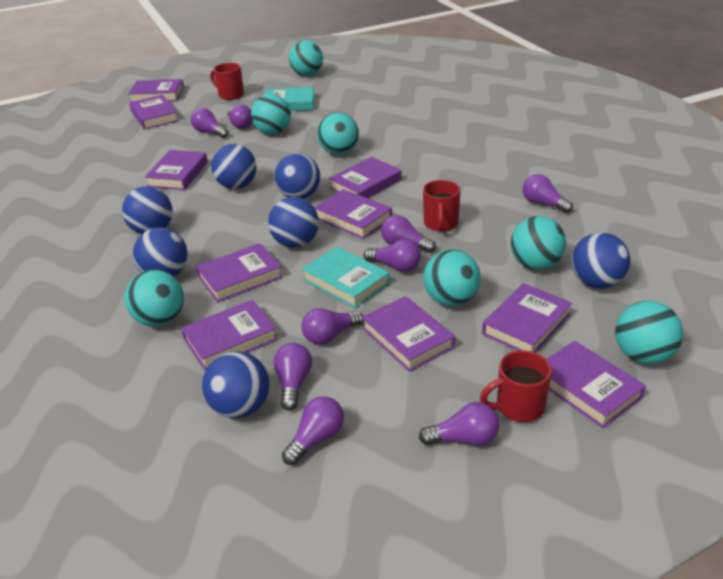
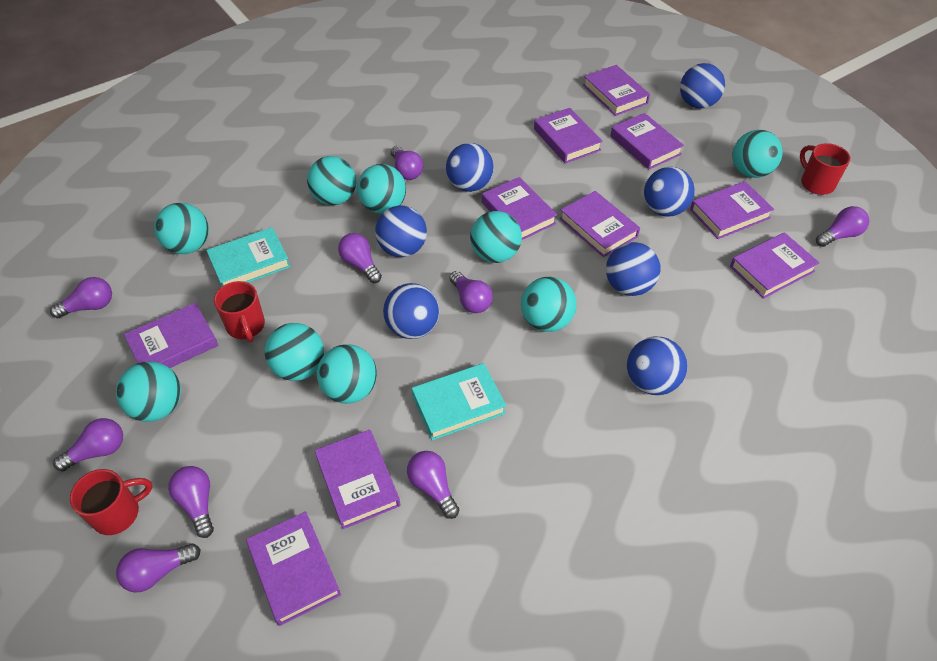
turquoise ball: 7 -> 9

